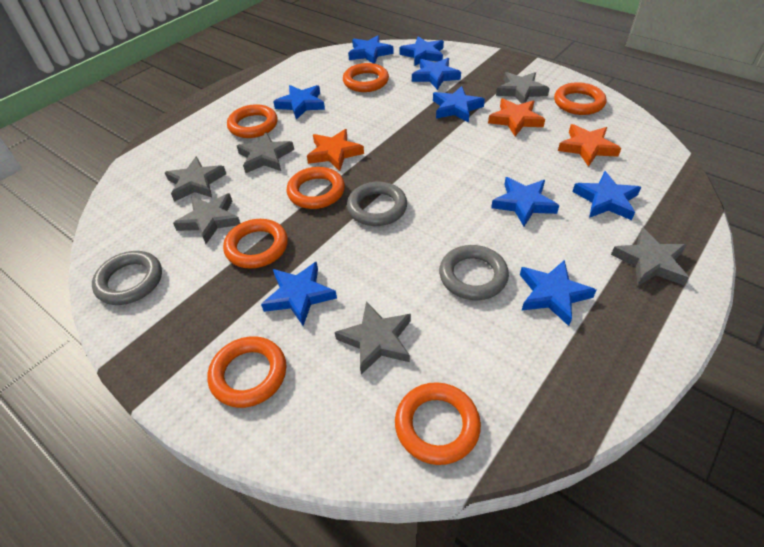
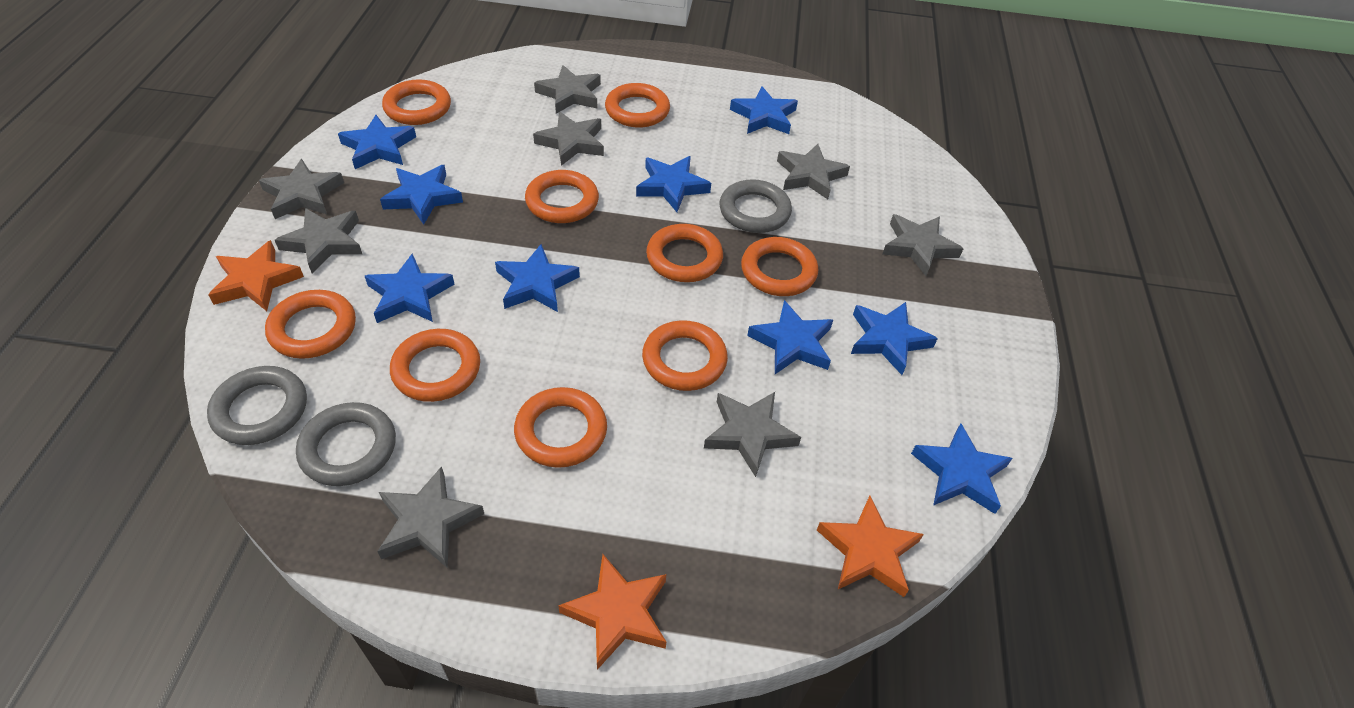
grey star: 6 -> 8
orange ring: 7 -> 9

